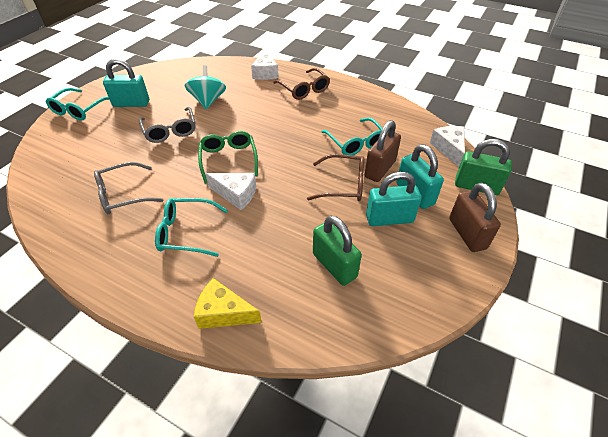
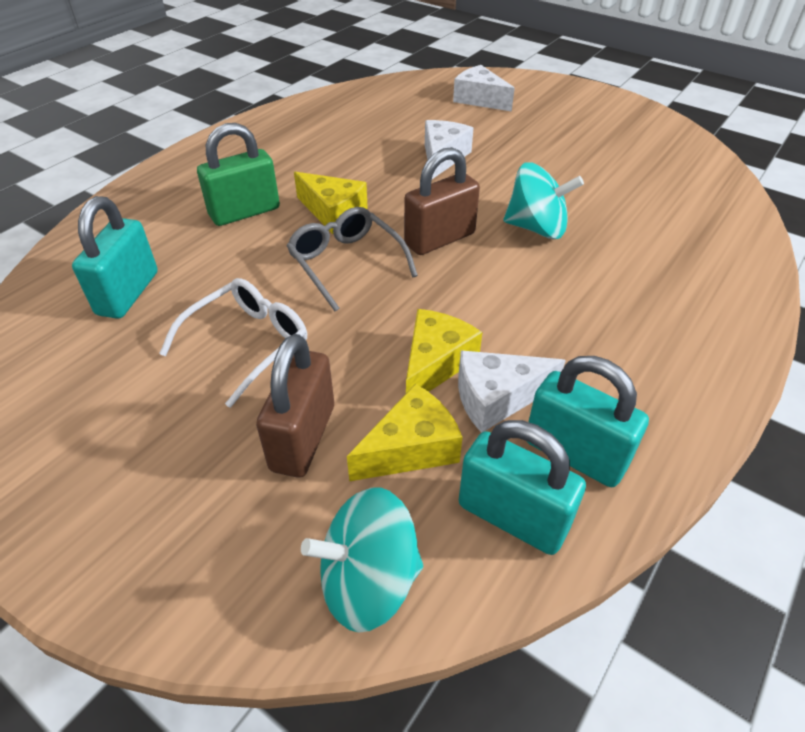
brown glasses: 2 -> 0
green glasses: 1 -> 0
green padlock: 2 -> 1
grey glasses: 2 -> 1
turquoise glasses: 3 -> 0
turquoise spinning top: 1 -> 2
white glasses: 0 -> 1
yellow cheese: 1 -> 3

